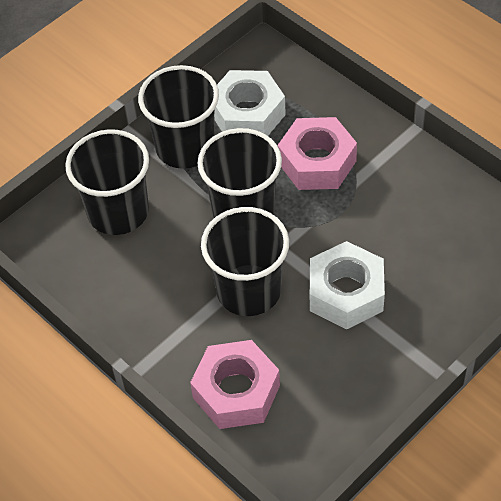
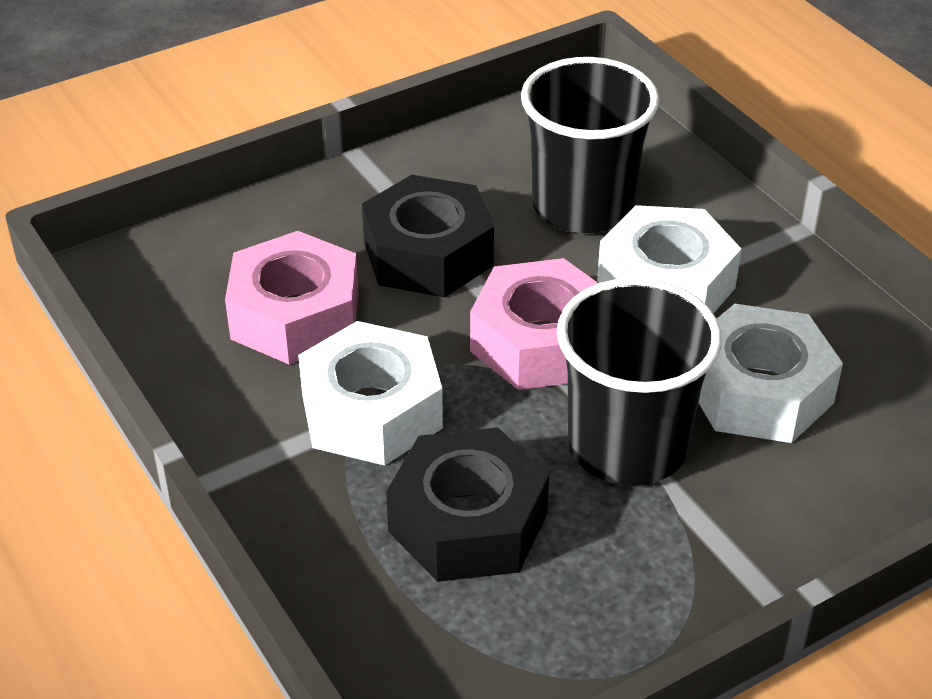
black cup: 4 -> 2
black nut: 0 -> 2
white nut: 2 -> 3

